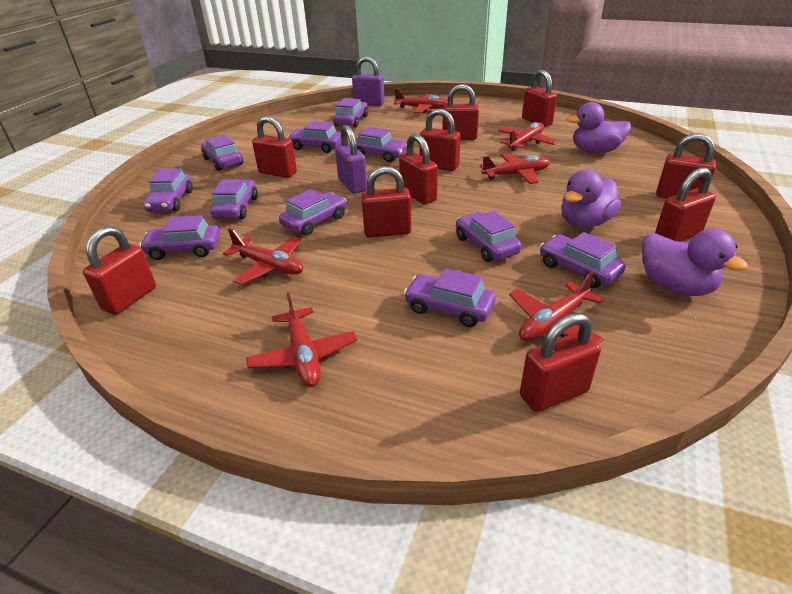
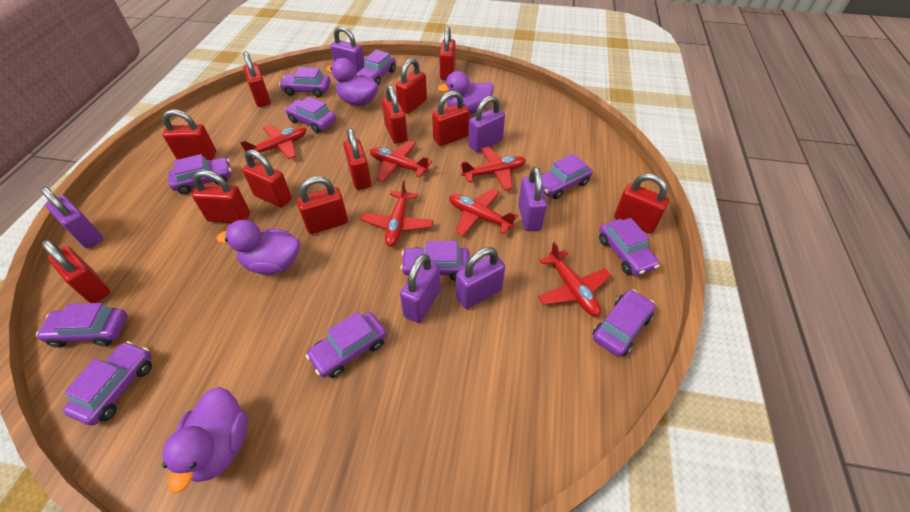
purple duck: 3 -> 4
purple padlock: 2 -> 6
red padlock: 10 -> 12

